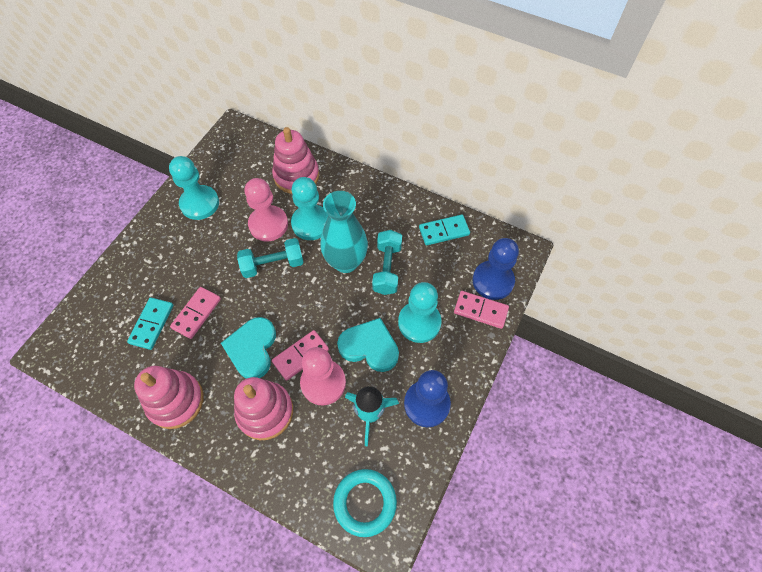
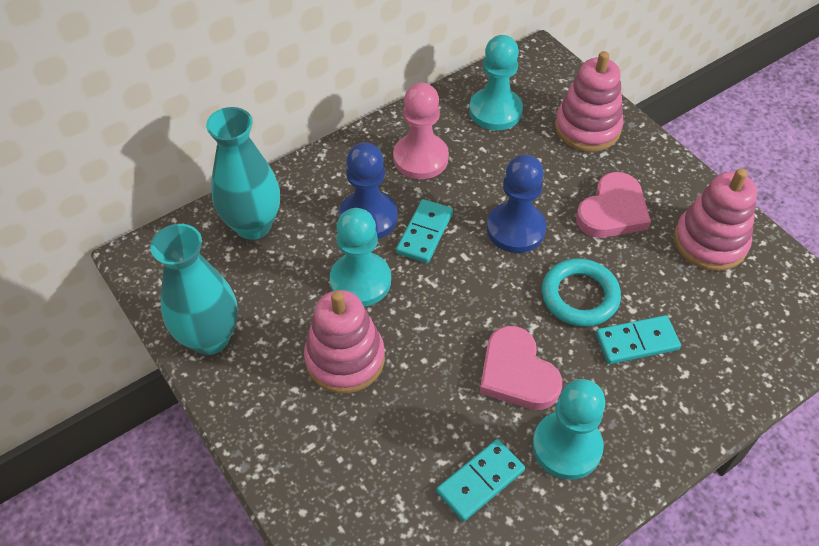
pink domino: 3 -> 0
pink heart: 0 -> 2
pink pawn: 2 -> 1
turquoise domino: 2 -> 3
turquoise dumbbell: 2 -> 0
turquoise heart: 2 -> 0
turquoise rocket: 1 -> 0
turquoise vase: 1 -> 2

